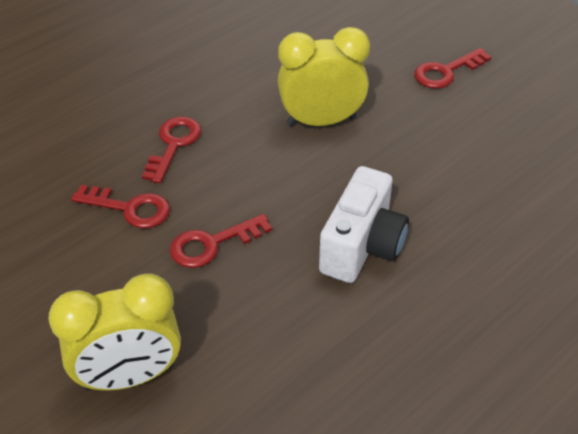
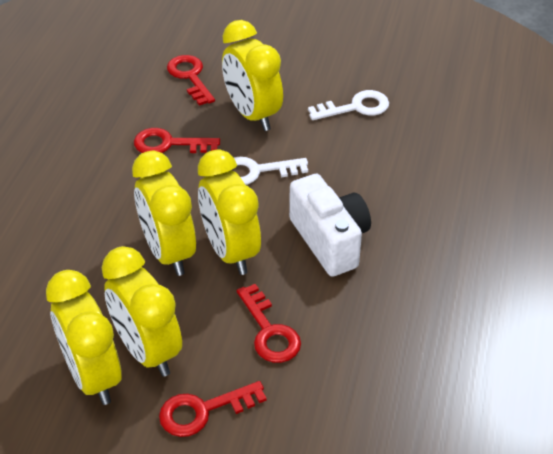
white key: 0 -> 2
yellow clock: 2 -> 5

